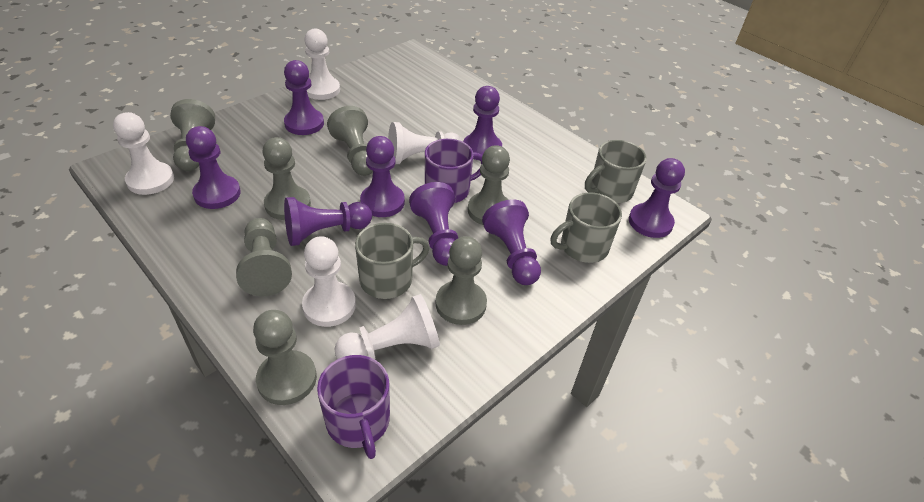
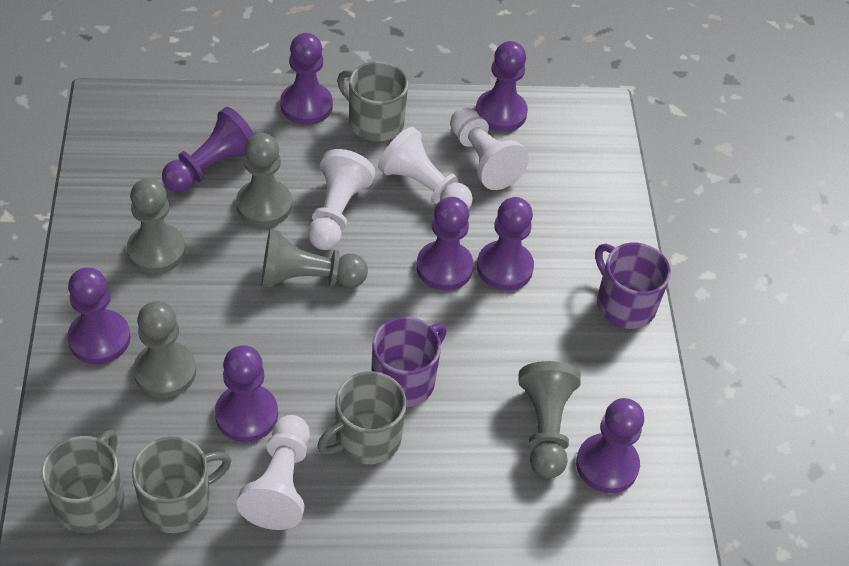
grey mug: 3 -> 4
grey pawn: 7 -> 5
white pawn: 5 -> 4

